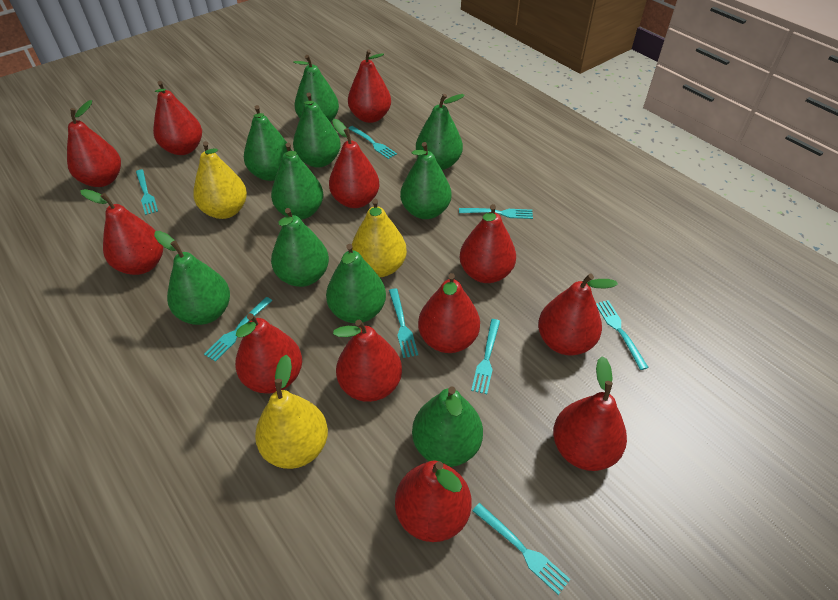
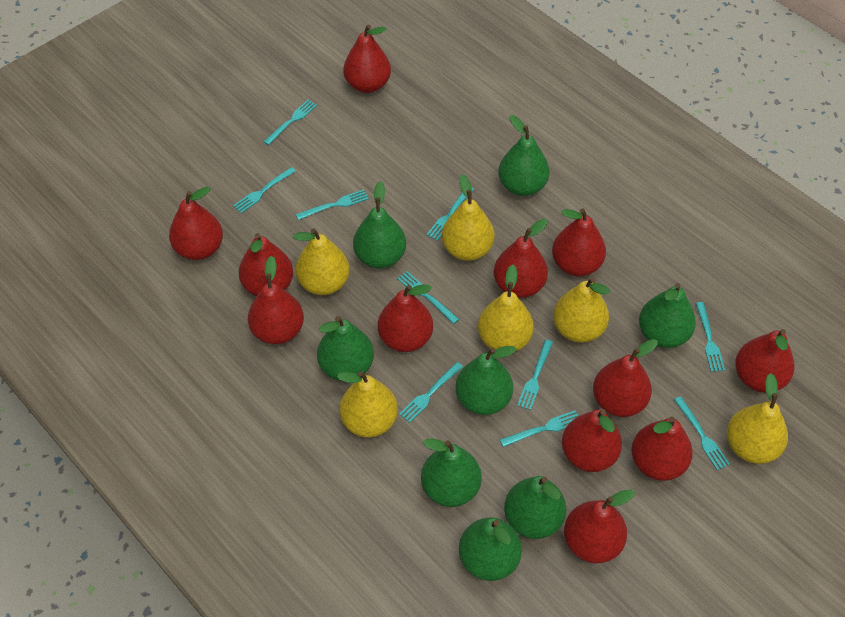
green pear: 10 -> 8
turquoise fork: 8 -> 10
yellow pear: 3 -> 6

